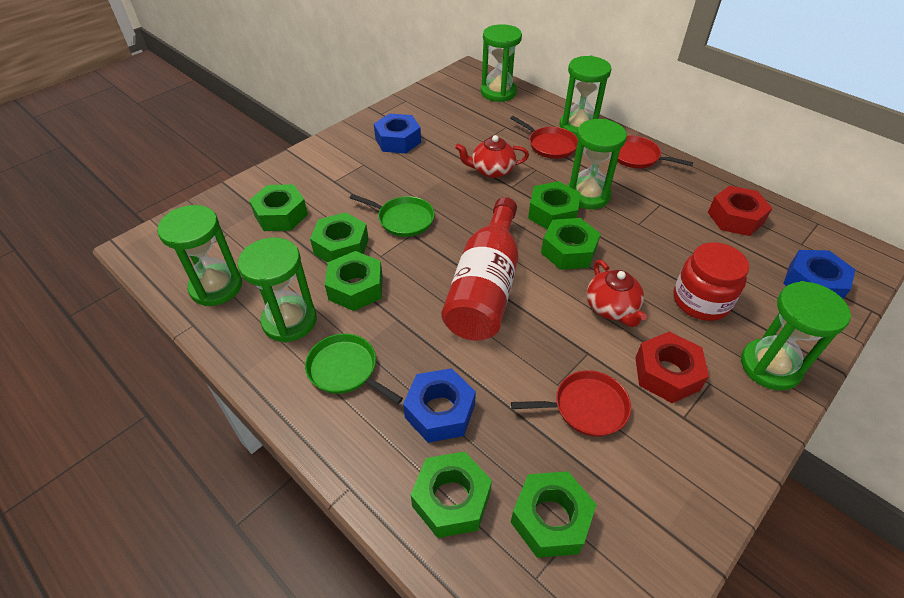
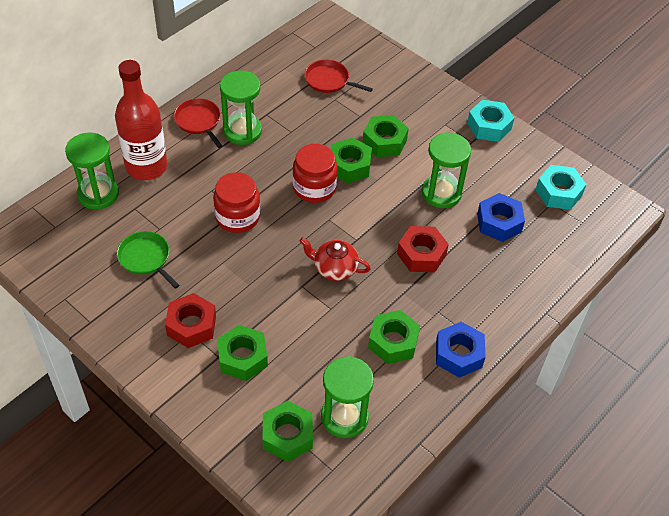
blue nut: 3 -> 2
green hourglass: 6 -> 4
green nut: 7 -> 5
green pan: 2 -> 1
red jar: 1 -> 2
red pan: 3 -> 2
red teapot: 2 -> 1
turquoise nut: 0 -> 2

